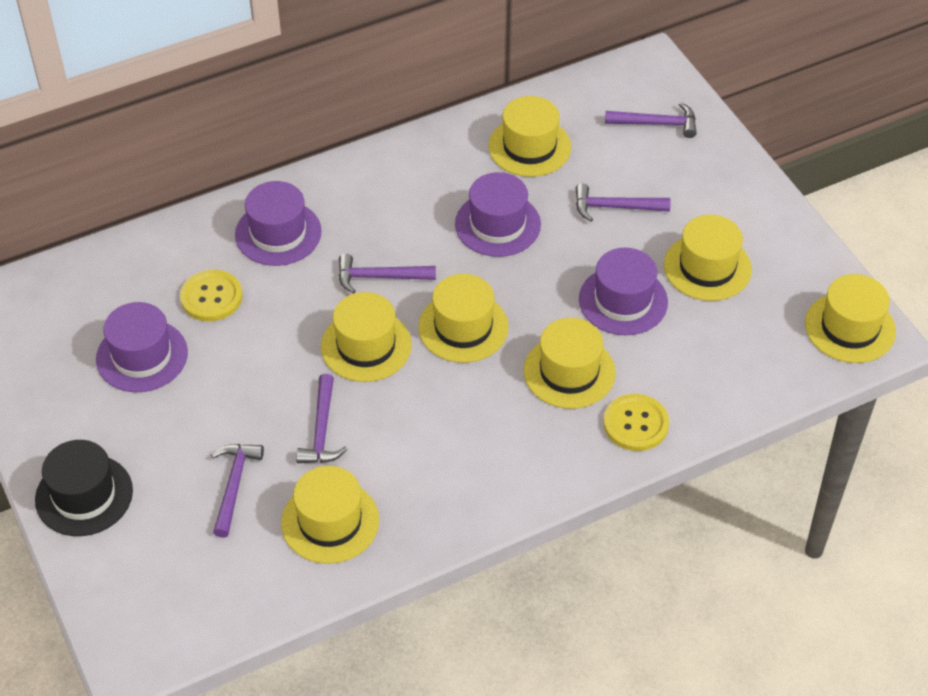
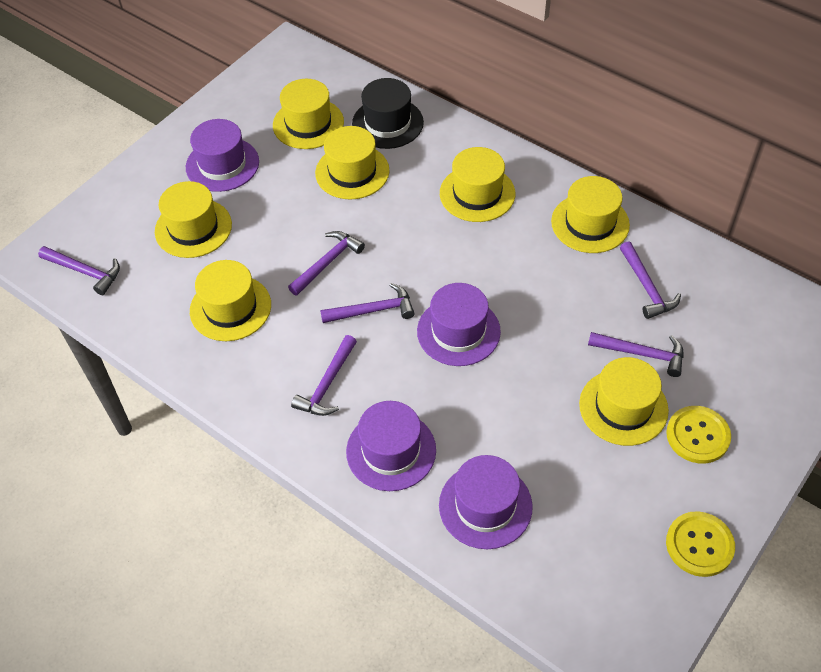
purple hammer: 5 -> 6

